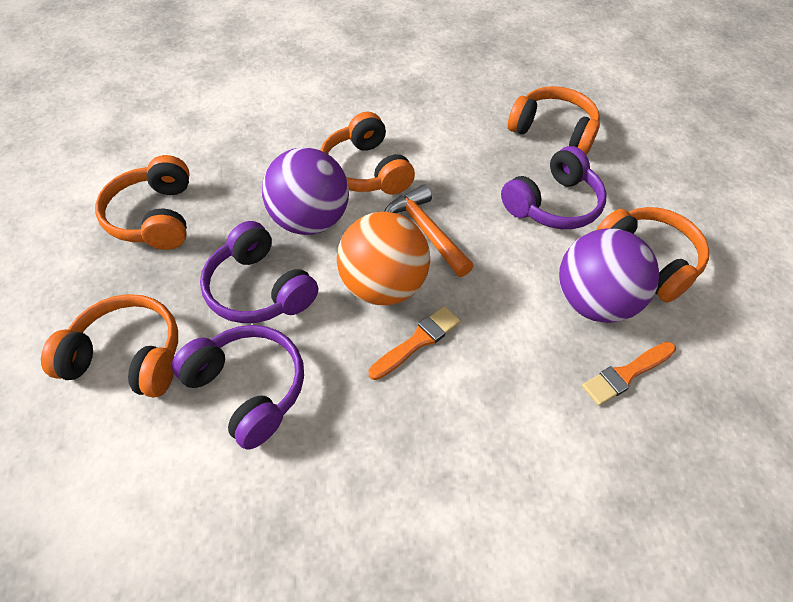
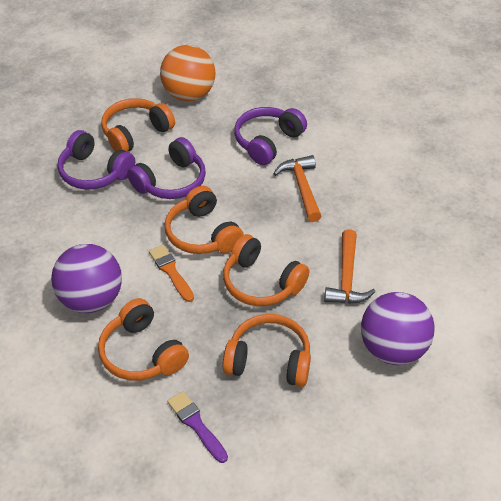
orange brush: 2 -> 1
orange hammer: 1 -> 2
purple brush: 0 -> 1

